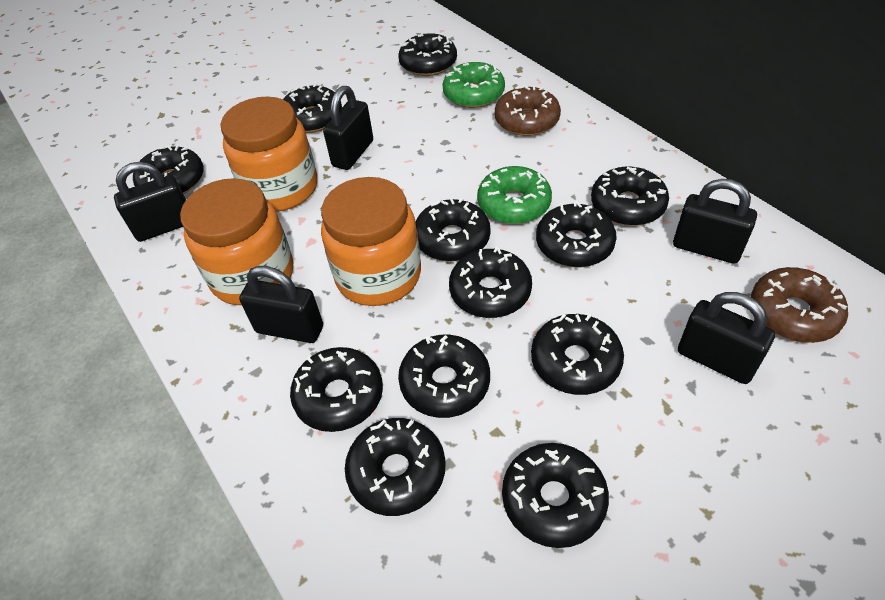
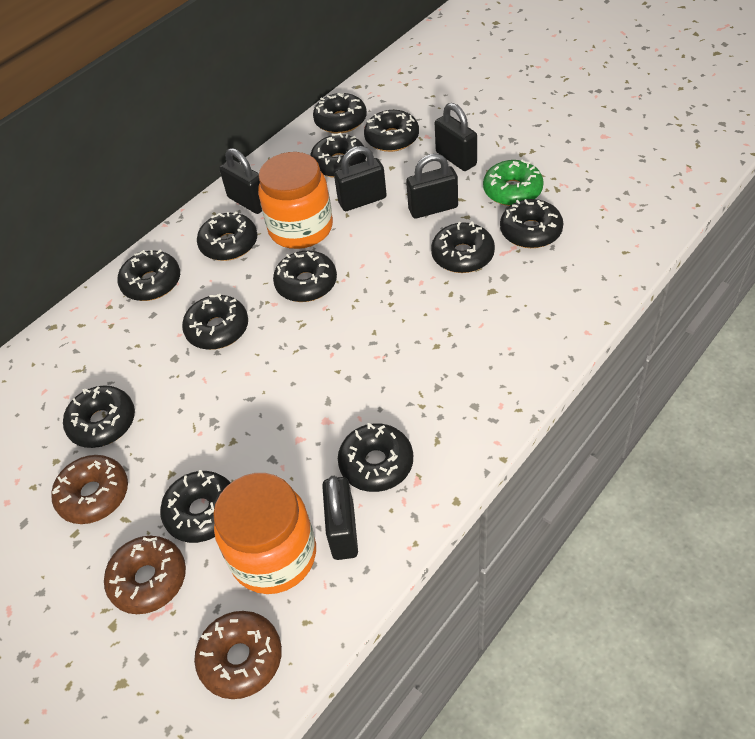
brown donut: 2 -> 3
green donut: 2 -> 1
orange jar: 3 -> 2

